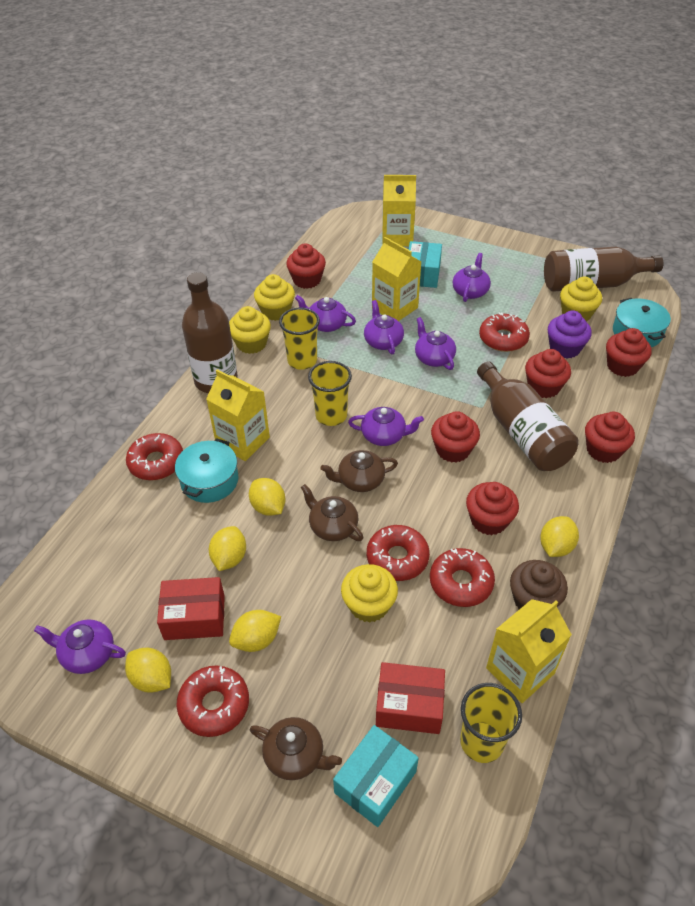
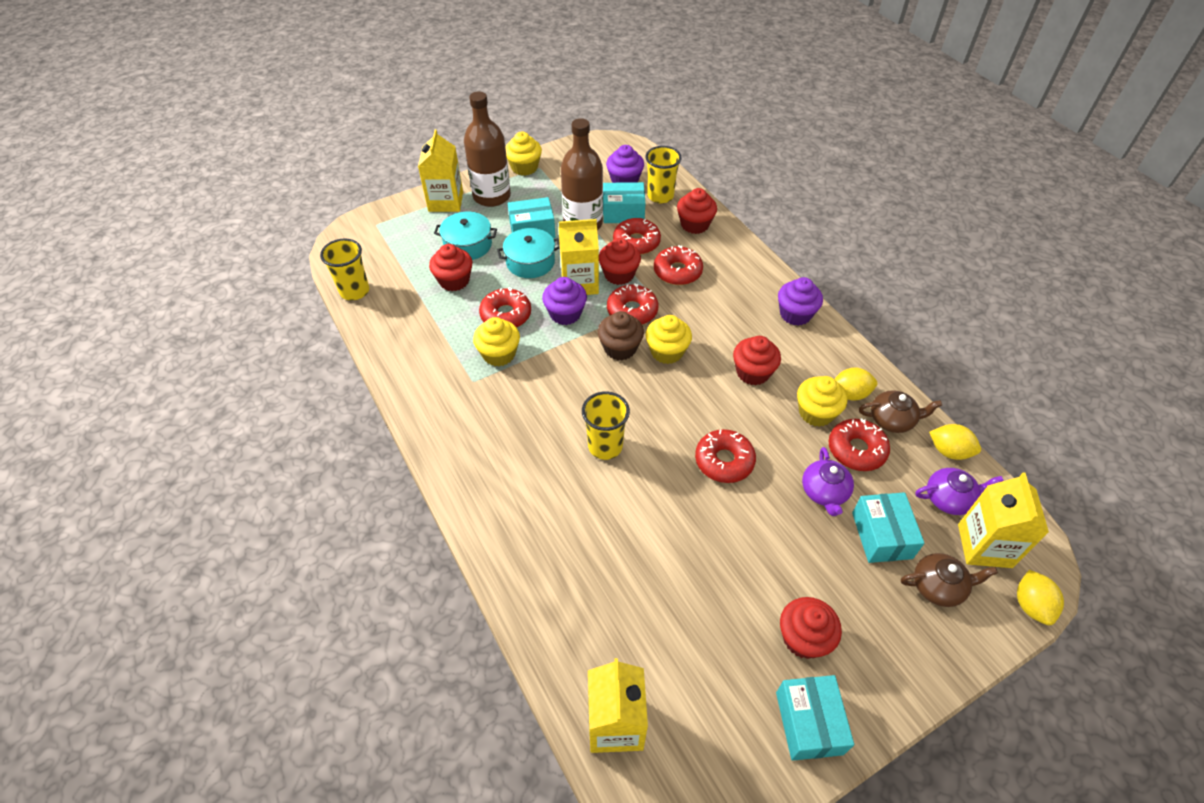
brown bottle: 3 -> 2
brown teapot: 3 -> 2
purple cupcake: 1 -> 3
purple teapot: 6 -> 2
red box: 2 -> 0
red cupcake: 6 -> 5
red donut: 5 -> 6
turquoise box: 2 -> 4
yellow lemon: 5 -> 3

